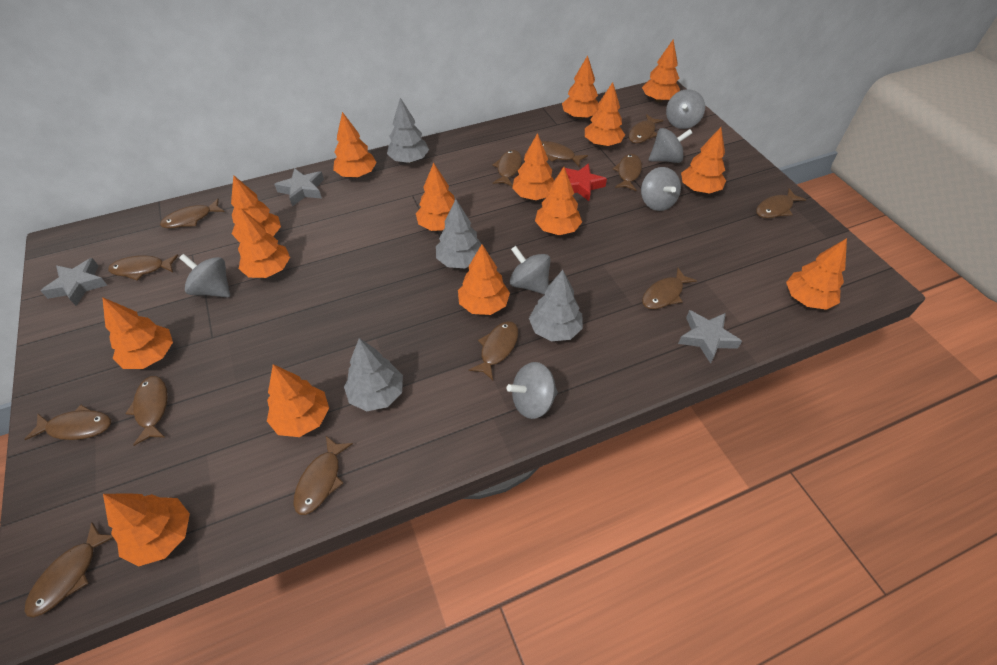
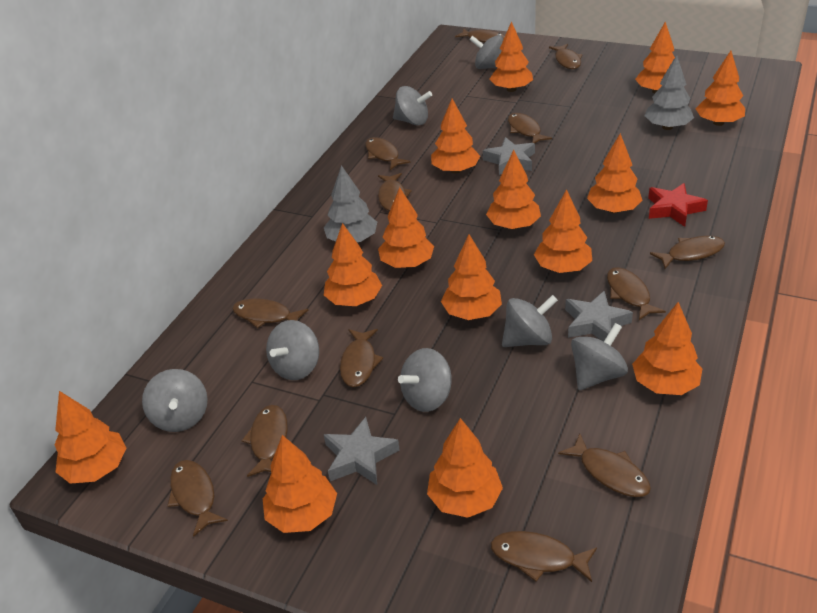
grey spinning top: 6 -> 7
grey tree: 4 -> 2
orange tree: 15 -> 14

